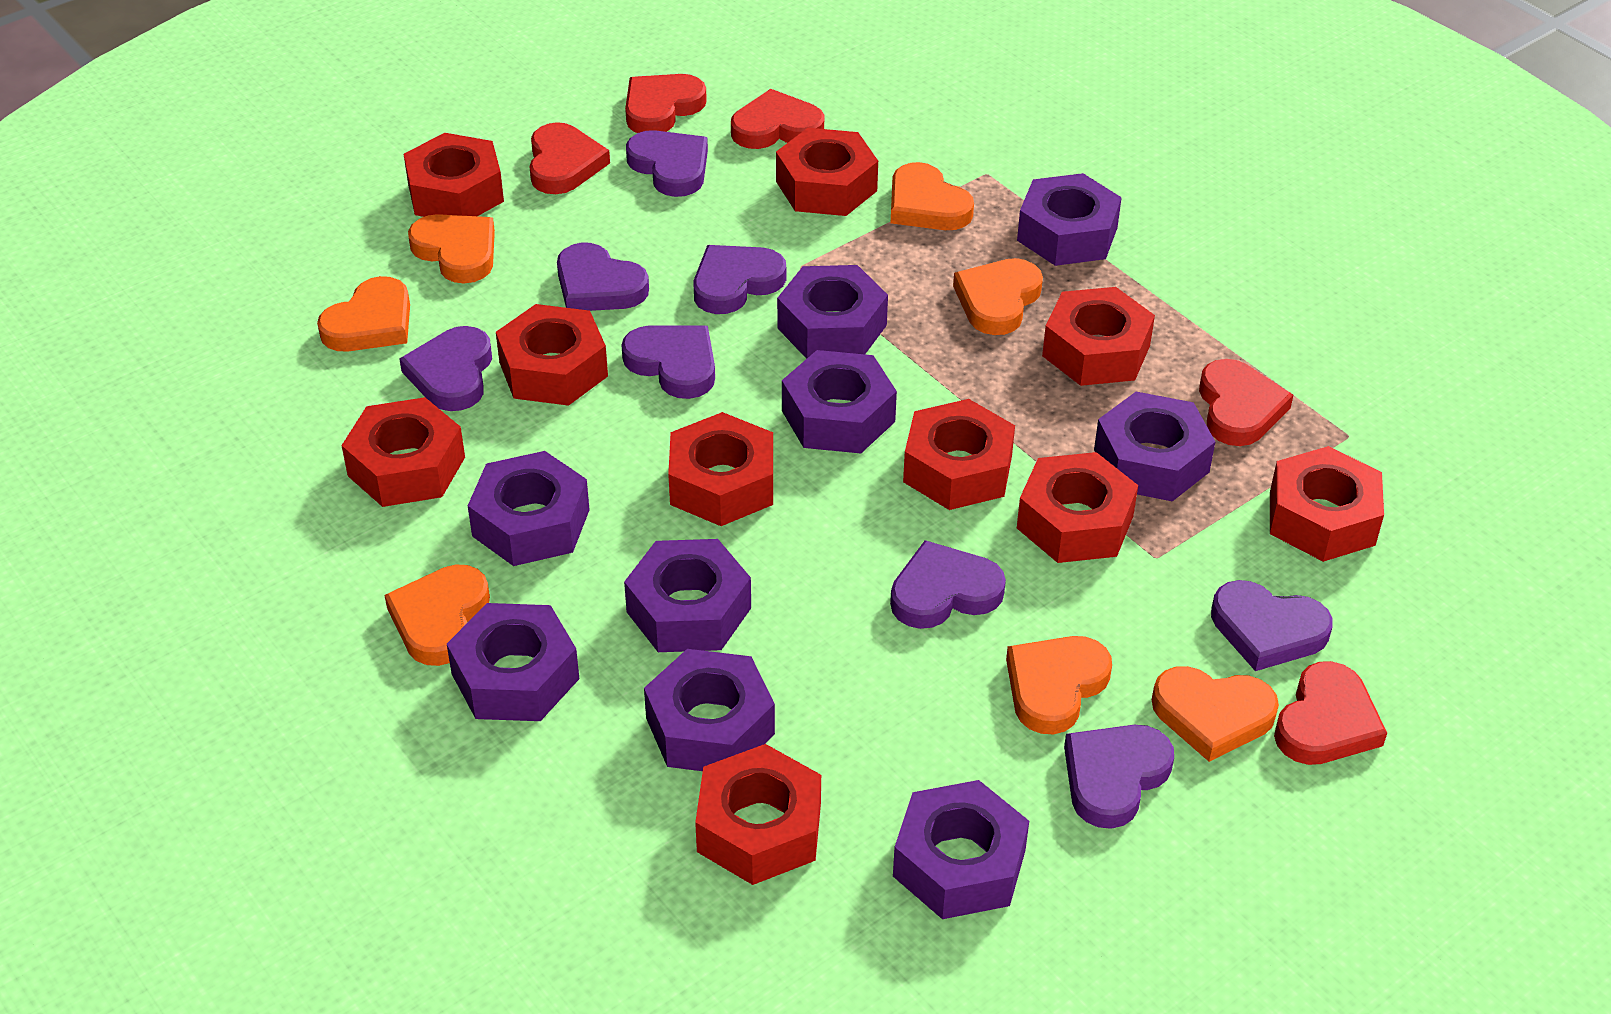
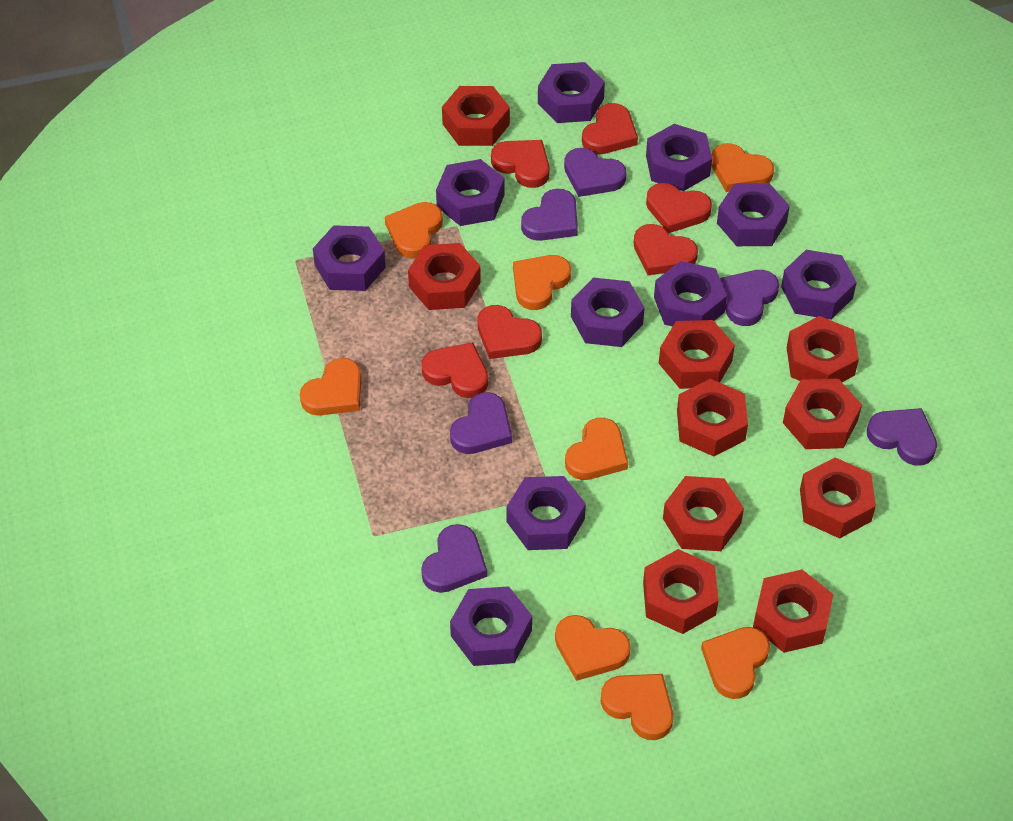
orange heart: 7 -> 8
purple heart: 8 -> 6
purple nut: 9 -> 10
red heart: 5 -> 6

